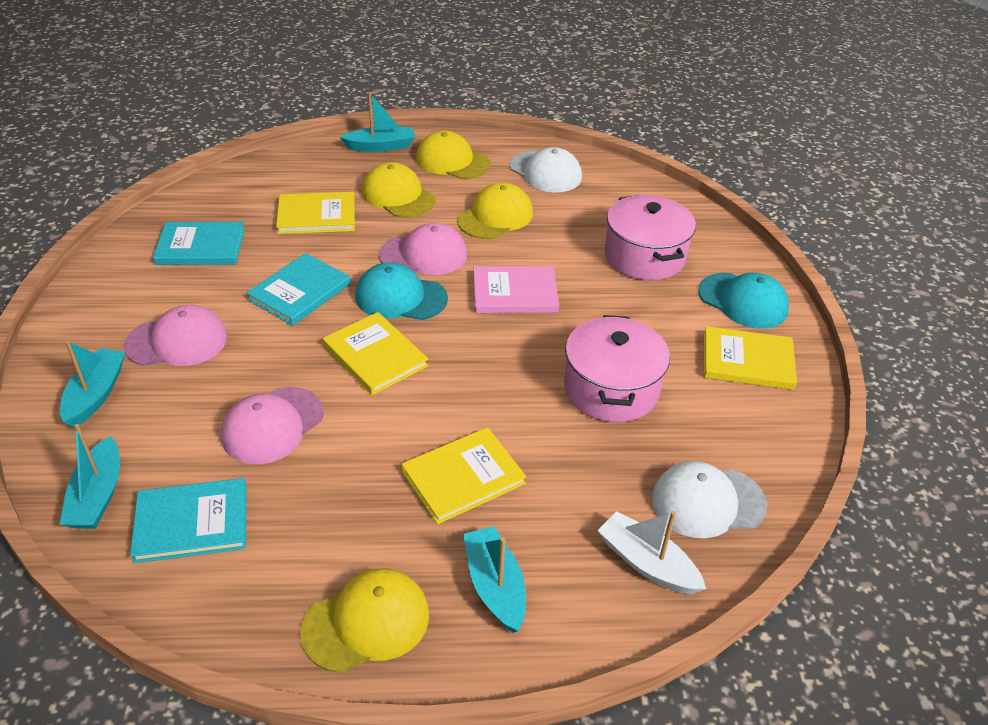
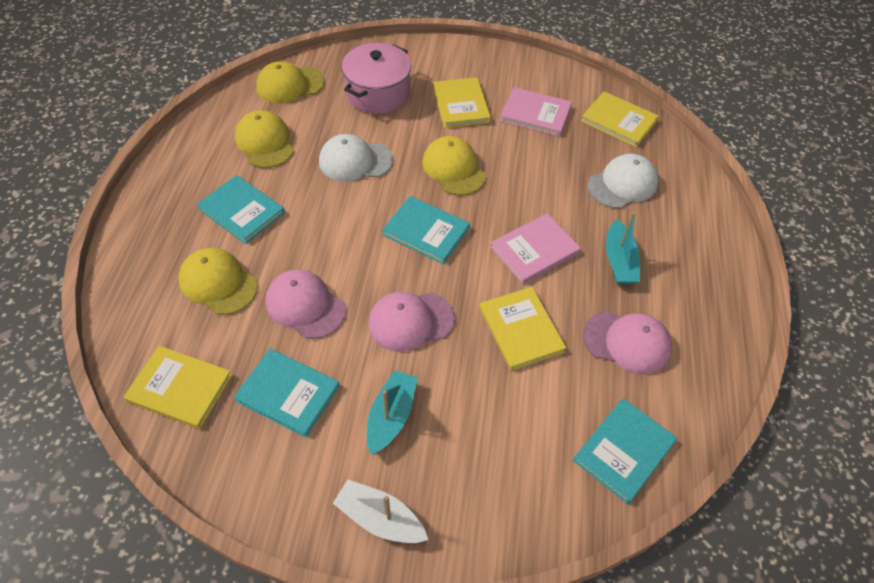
pink book: 1 -> 2
pink pot: 2 -> 1
turquoise boat: 4 -> 2
turquoise book: 3 -> 4
turquoise cap: 2 -> 0

